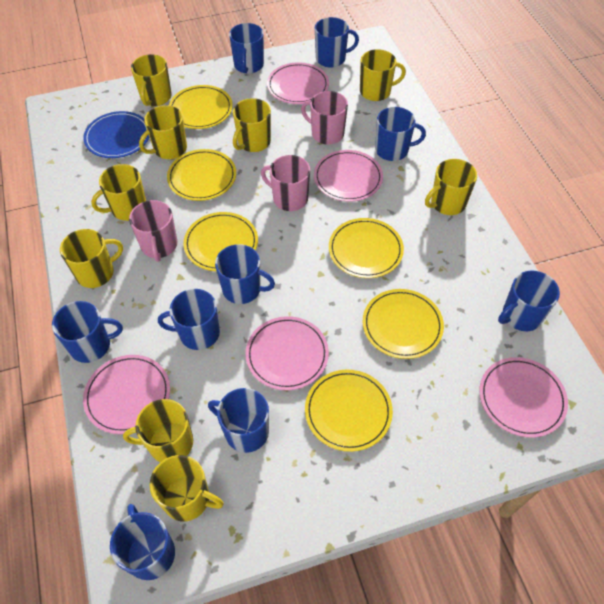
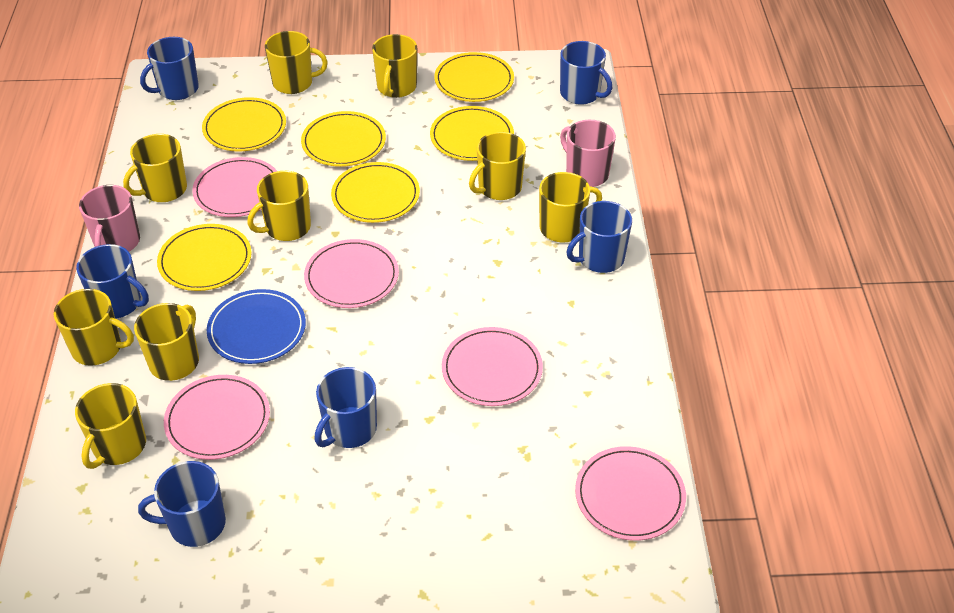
blue mug: 9 -> 6
pink mug: 3 -> 2

